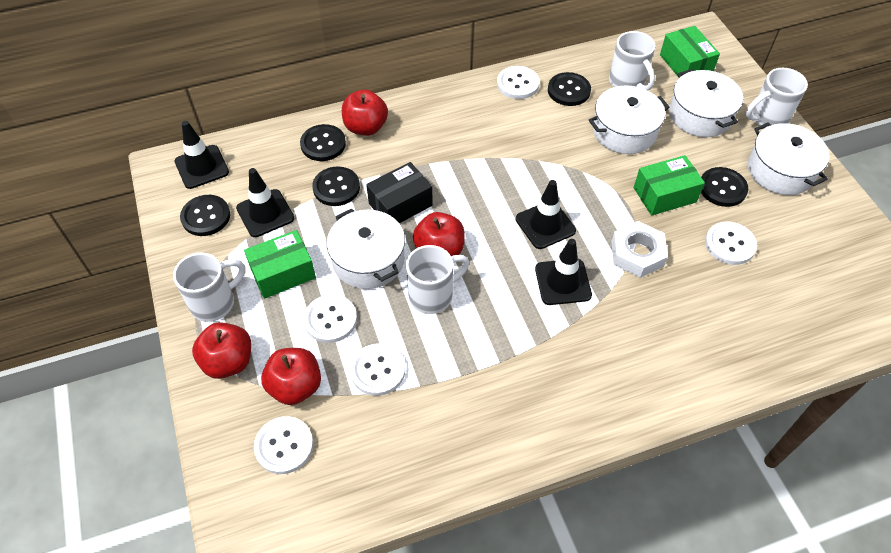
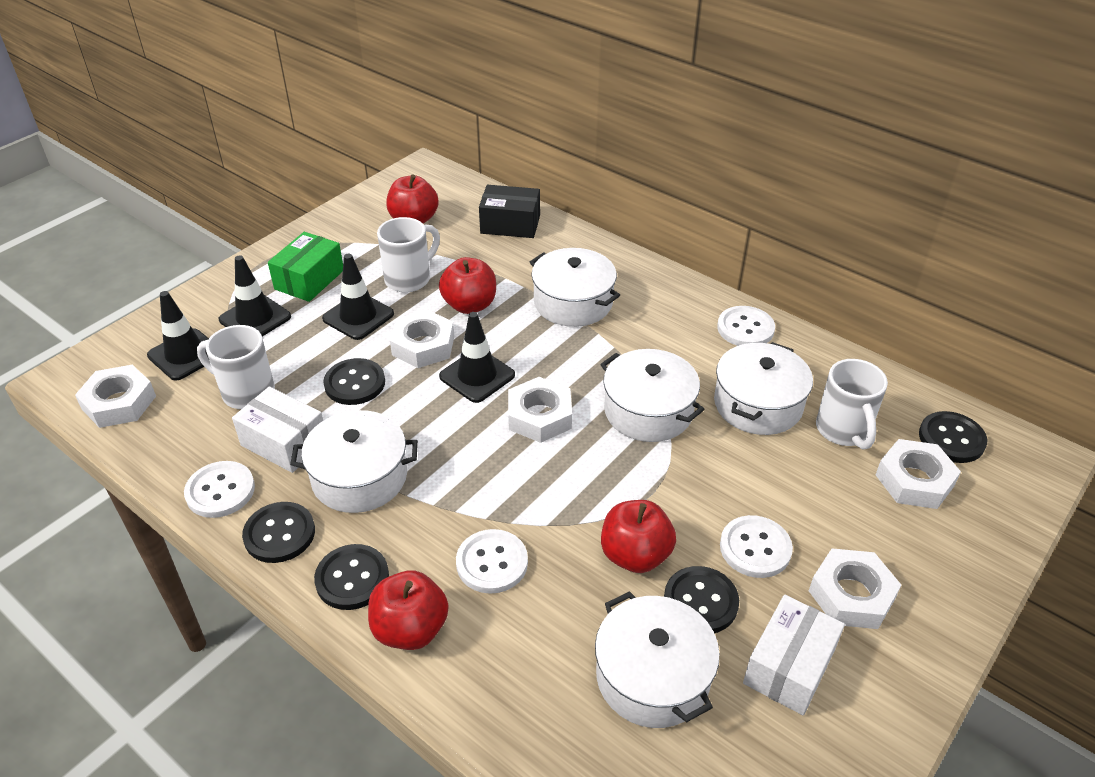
green box: 3 -> 1
white box: 0 -> 2
white button: 5 -> 4
white mug: 4 -> 3
white nut: 1 -> 5
white pot: 4 -> 5

